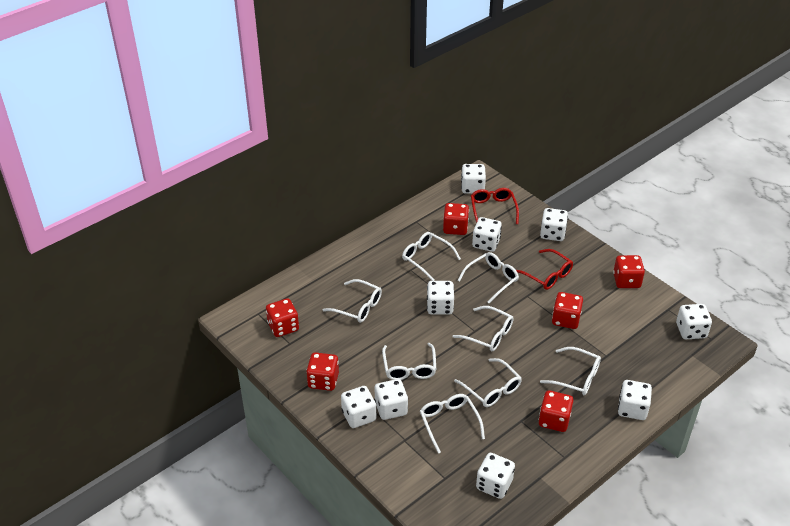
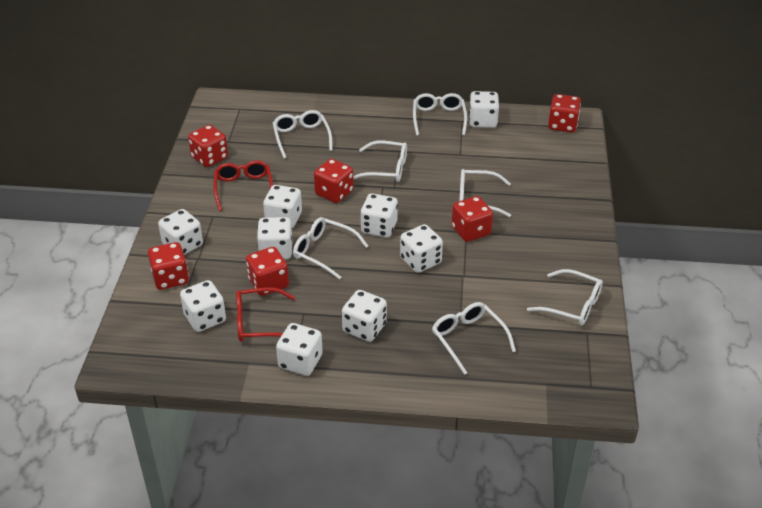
white glasses: 8 -> 7

